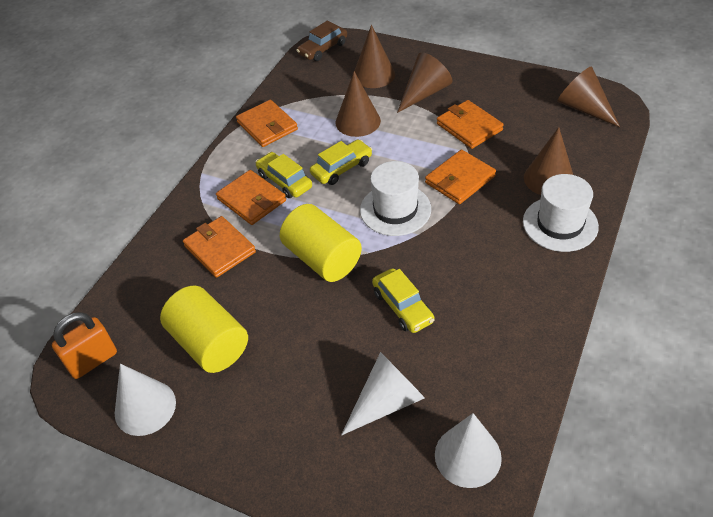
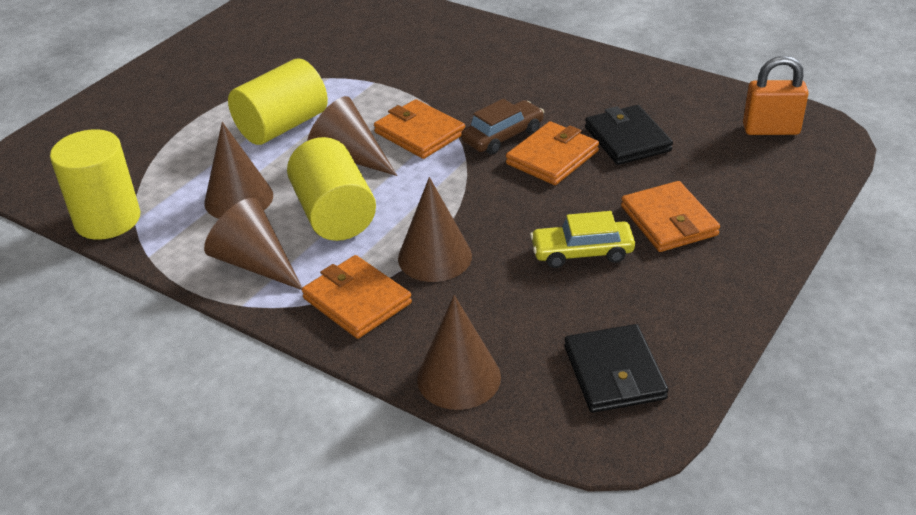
black wallet: 0 -> 2
orange wallet: 5 -> 4
white cone: 3 -> 0
white hat: 2 -> 0
yellow car: 3 -> 1
yellow cylinder: 2 -> 3

